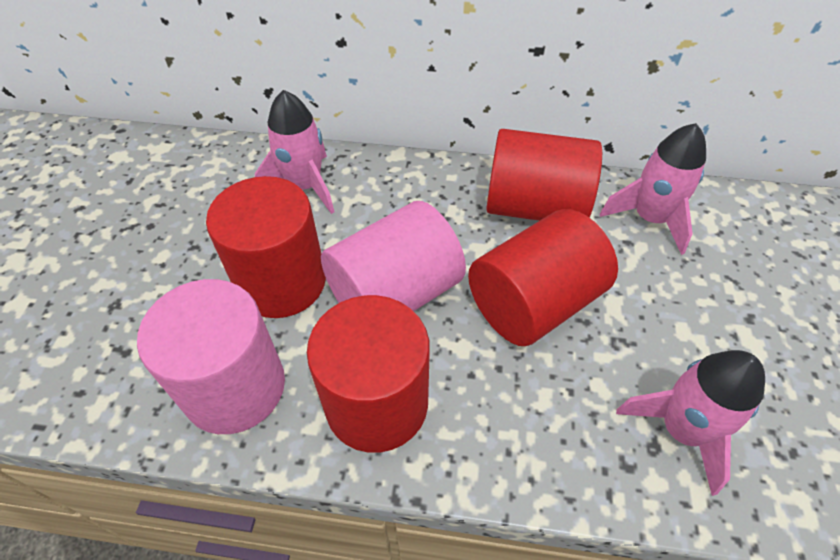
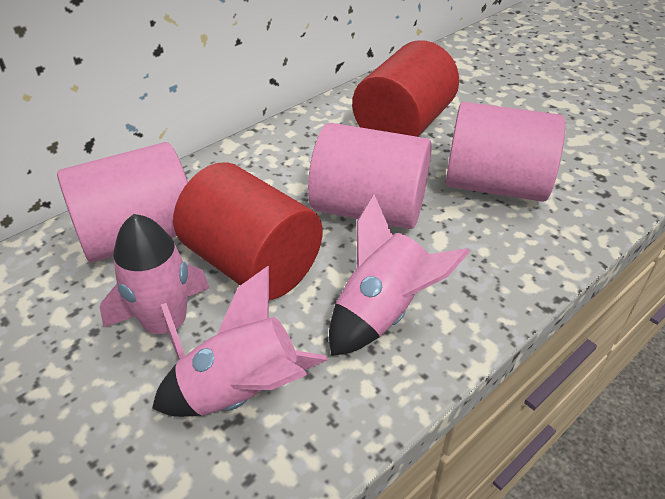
pink cylinder: 2 -> 3
red cylinder: 4 -> 2

